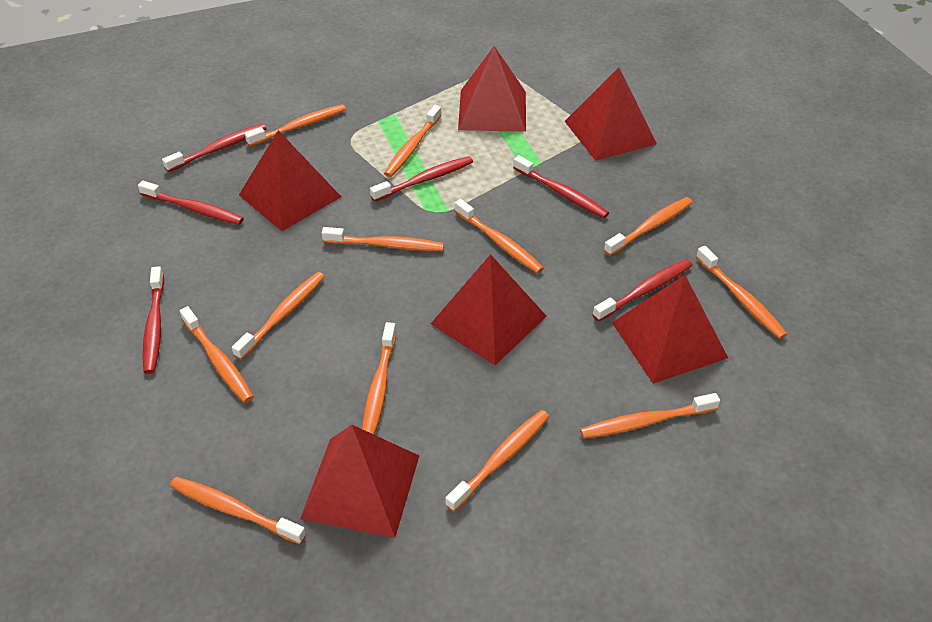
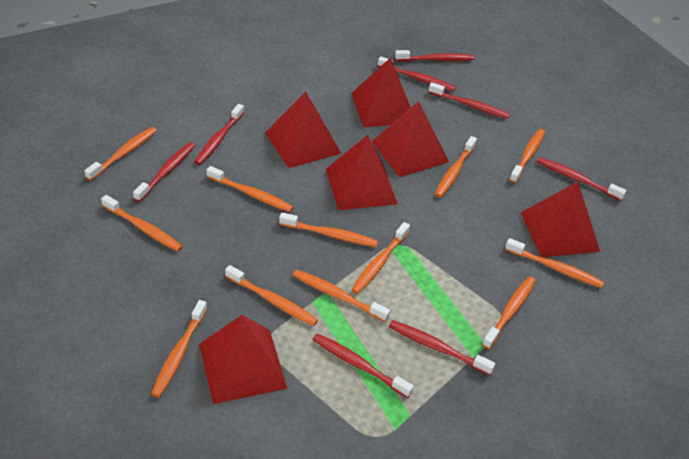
red toothbrush: 6 -> 8

